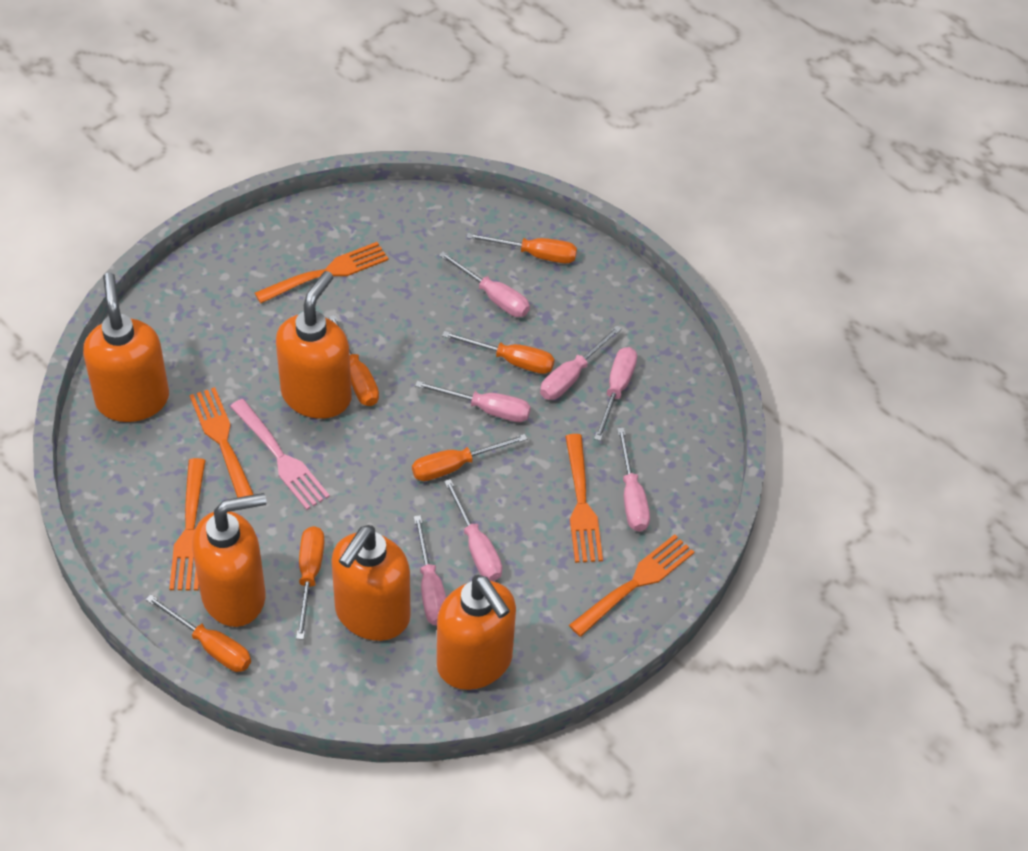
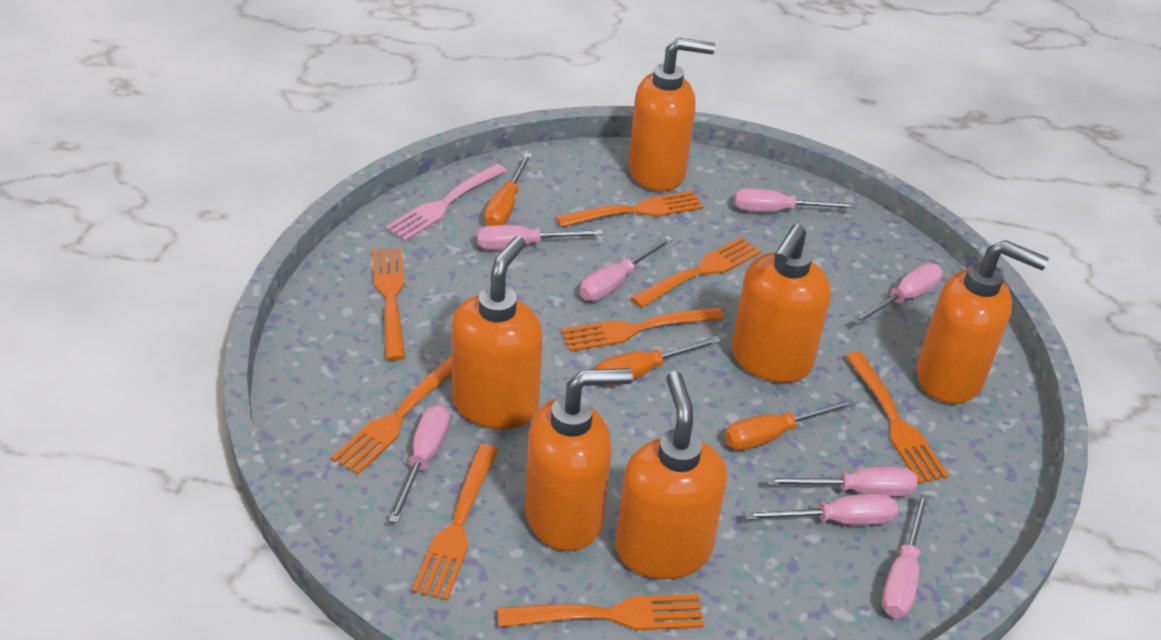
orange fork: 5 -> 8
orange screwdriver: 6 -> 3
orange soap dispenser: 5 -> 6
pink screwdriver: 7 -> 8

